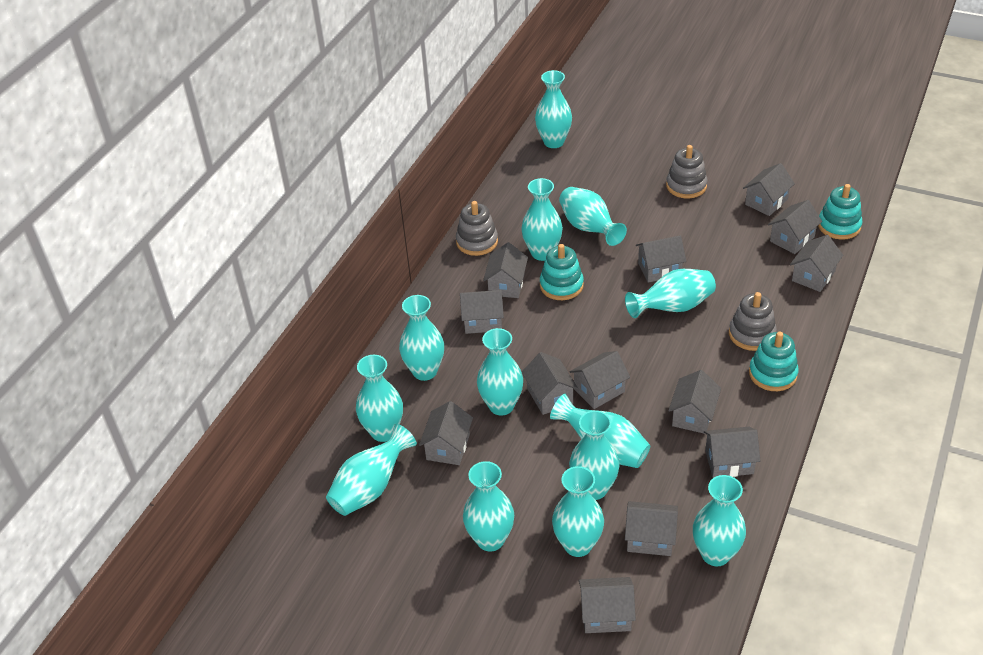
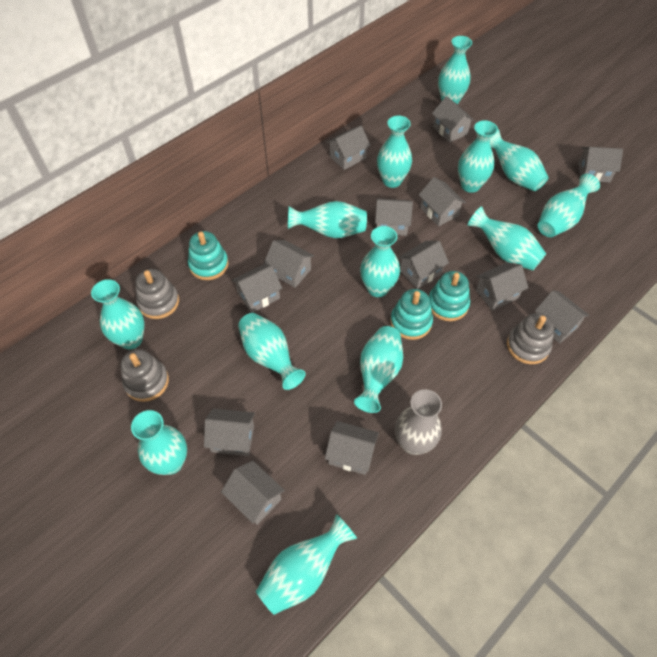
grey vase: 0 -> 1

